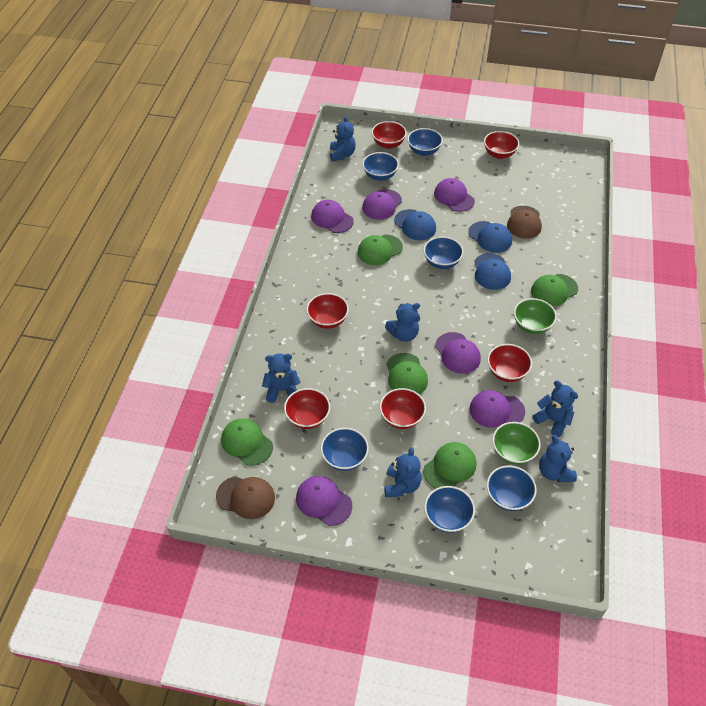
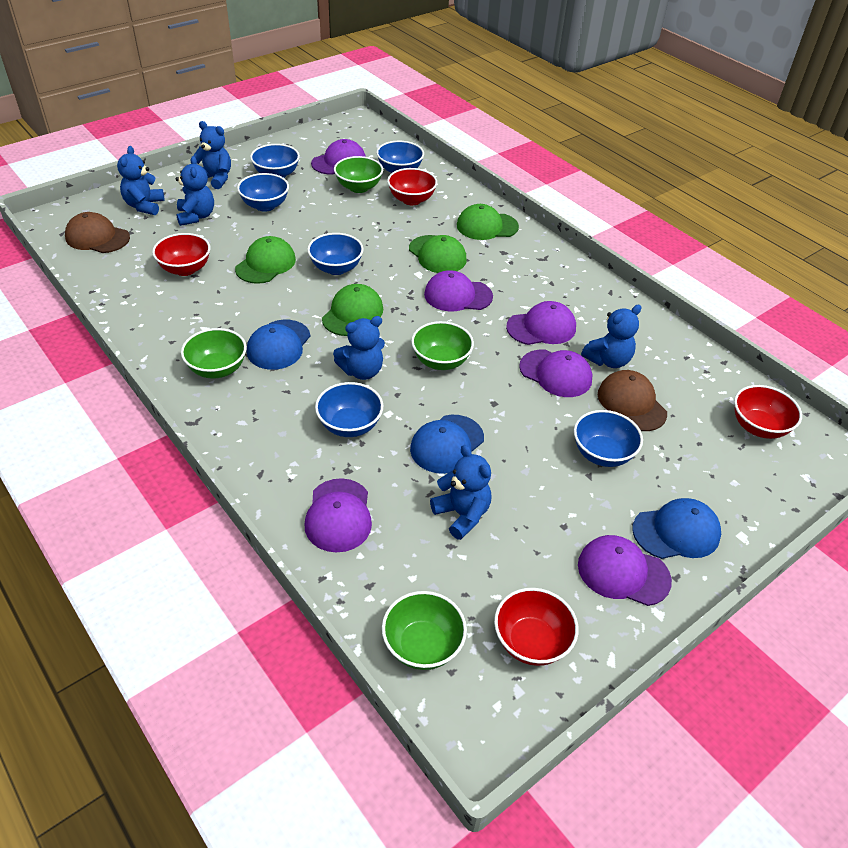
green bowl: 2 -> 4
green cap: 5 -> 4
red bowl: 6 -> 4

